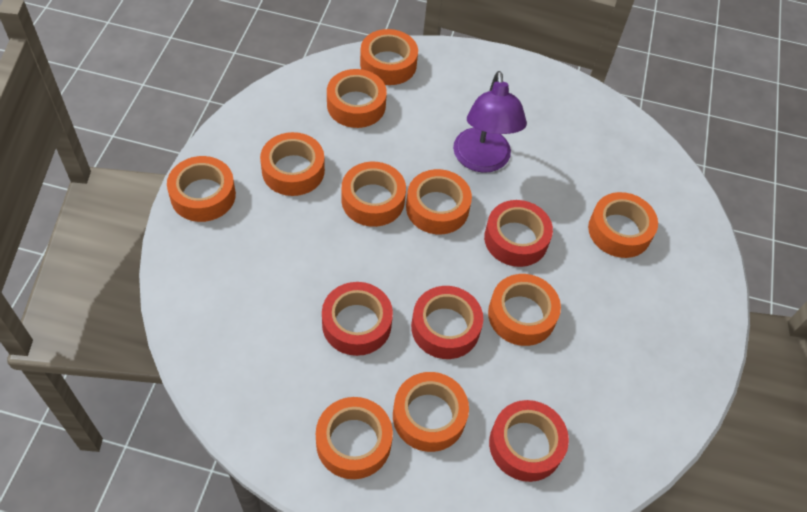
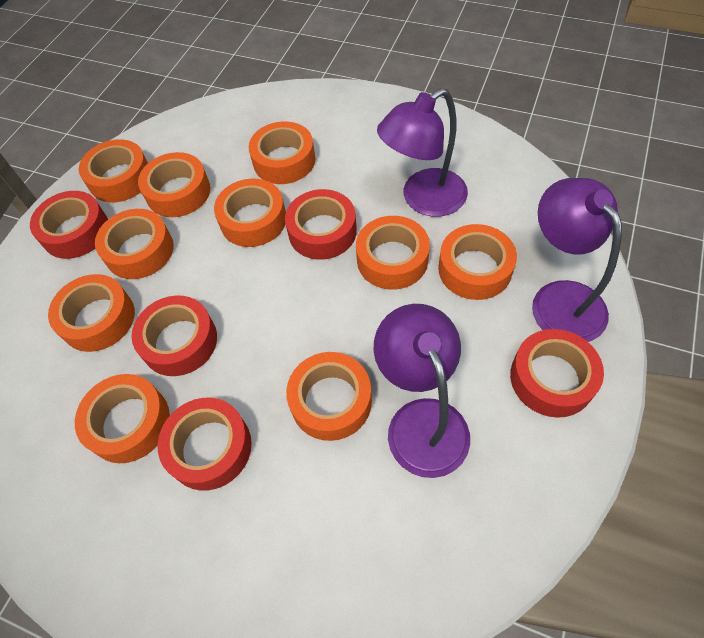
purple lamp: 1 -> 3
red tape: 4 -> 5

